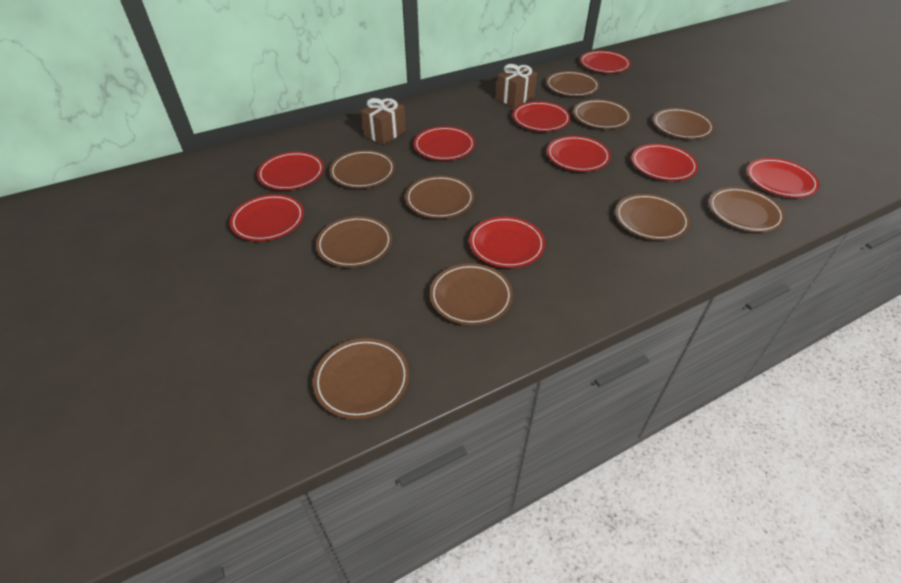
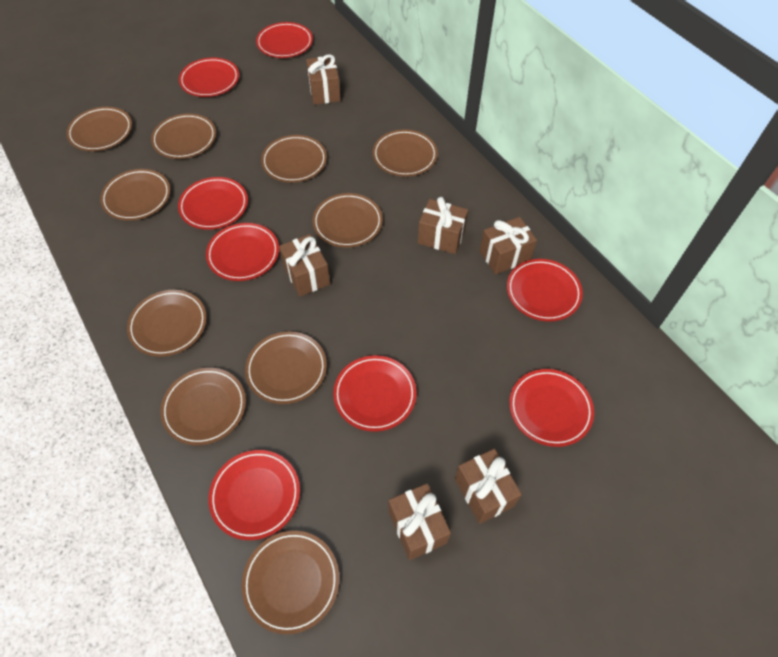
brown gift: 2 -> 6
red plate: 9 -> 8

